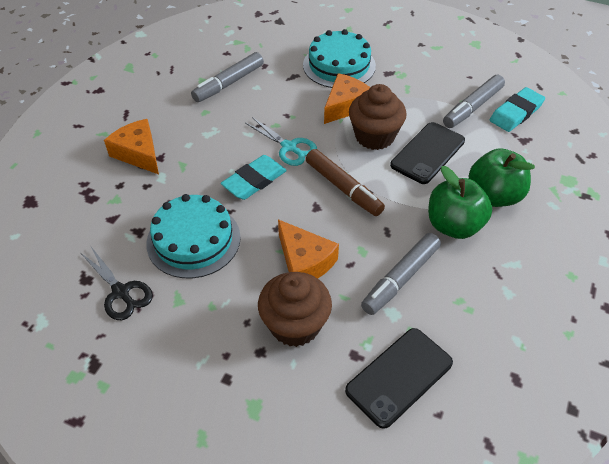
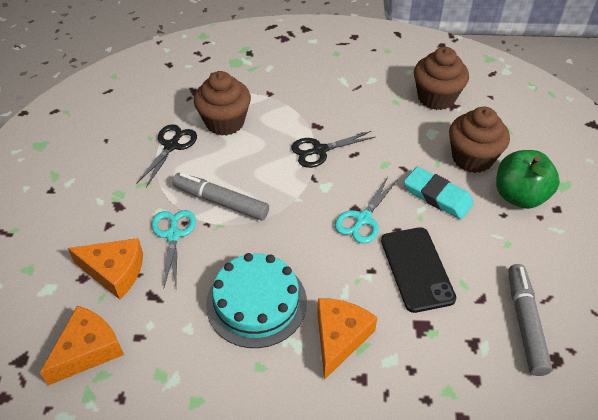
black phone: 2 -> 1
black scissors: 1 -> 2
brown cupcake: 2 -> 3
brown marker: 1 -> 0
green apple: 2 -> 1
grey marker: 3 -> 2
turquoise cake: 2 -> 1
turquoise eraser: 2 -> 1
turquoise scissors: 1 -> 2

